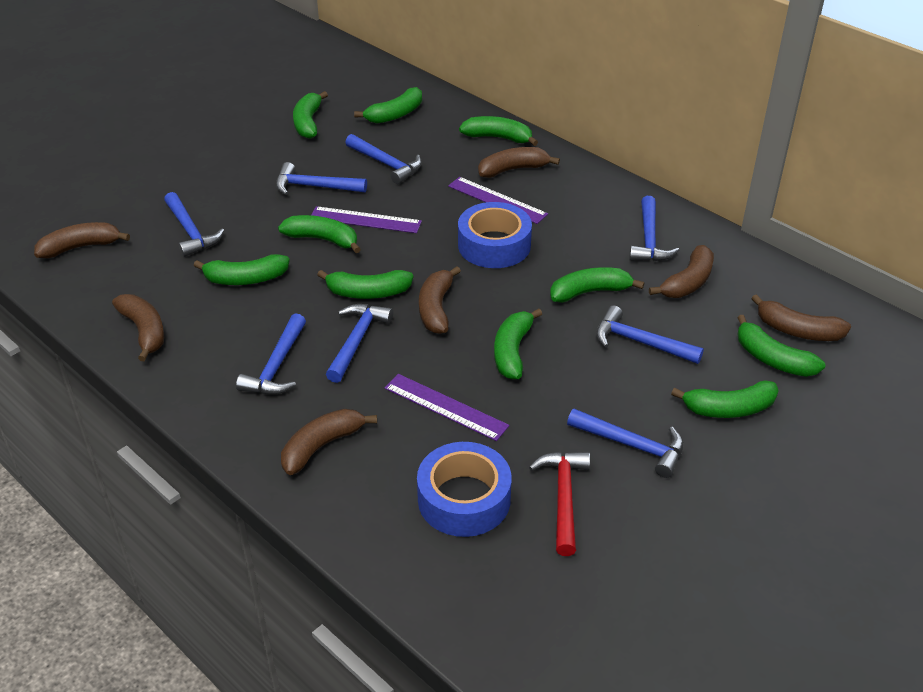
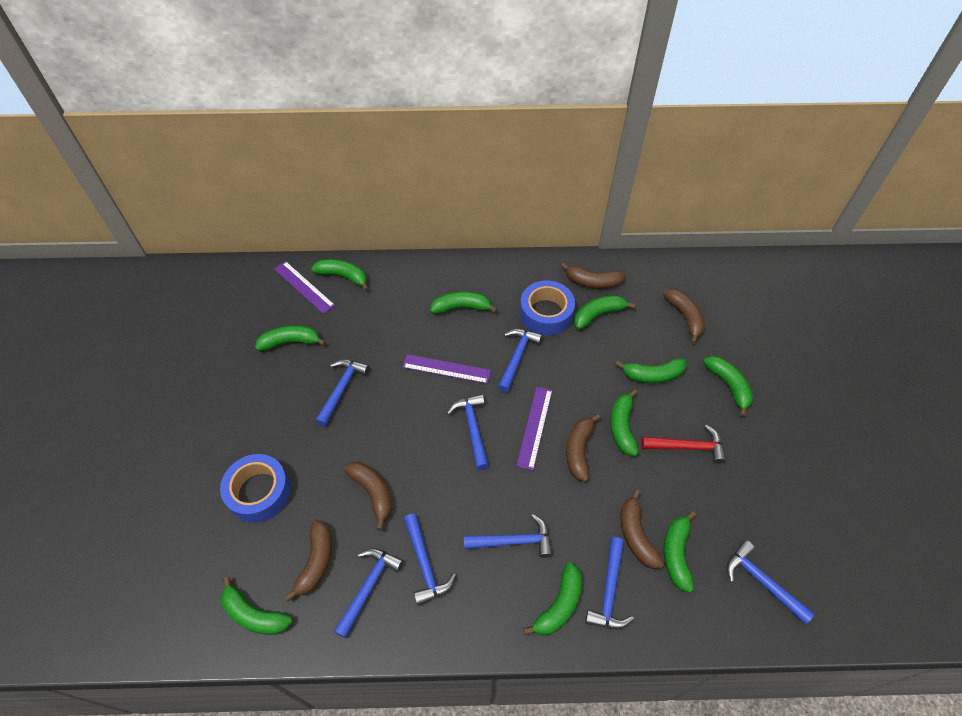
brown banana: 7 -> 6

